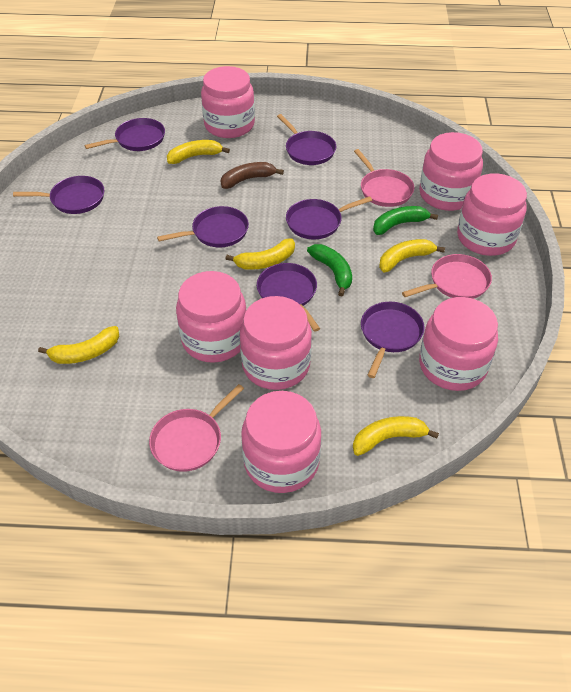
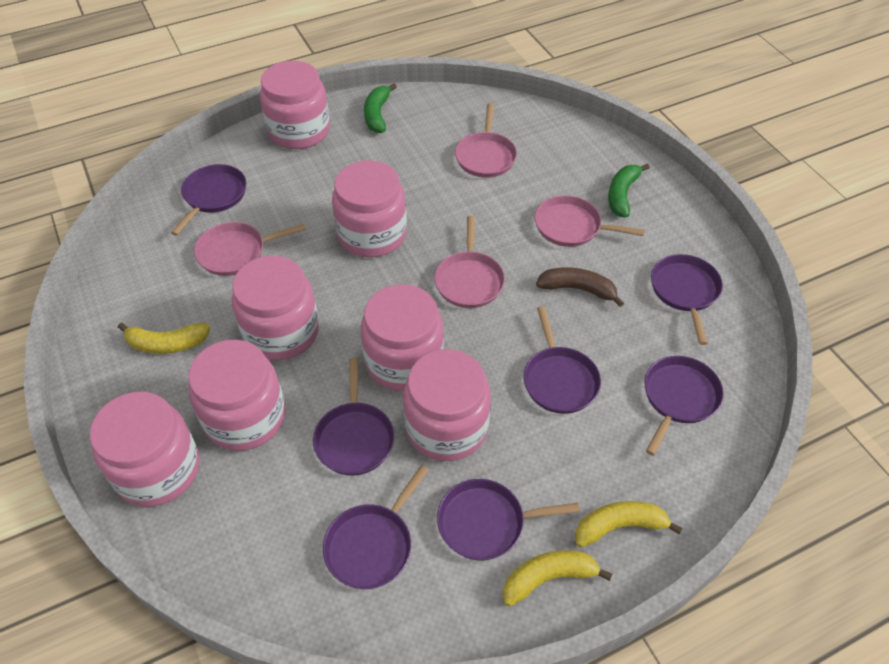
pink pan: 3 -> 4
yellow banana: 5 -> 3

